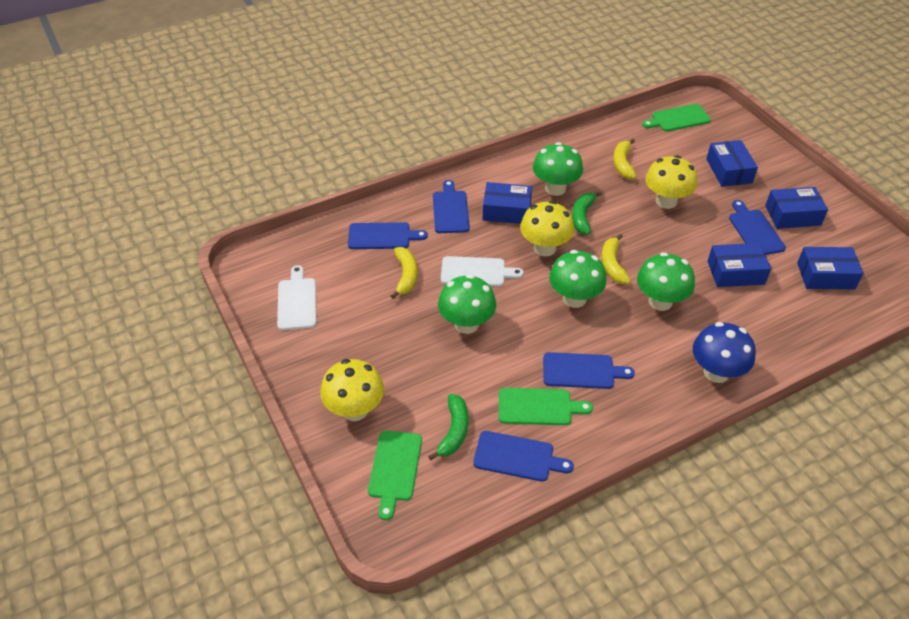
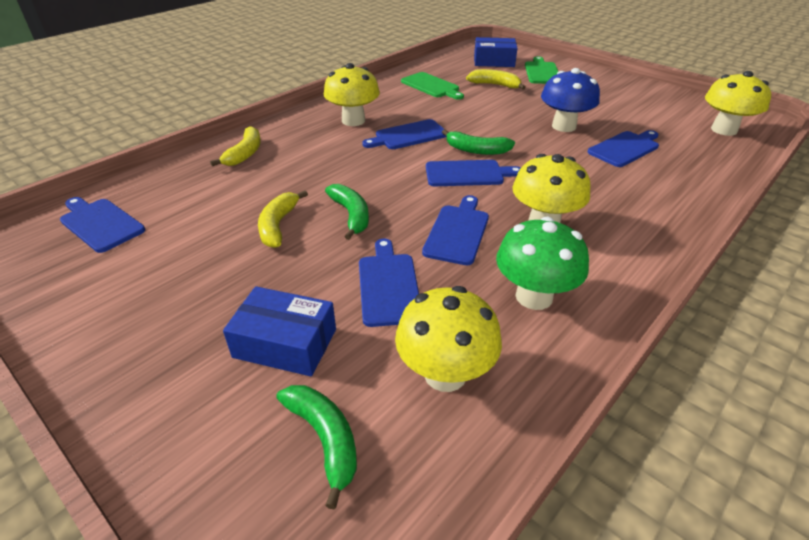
blue box: 5 -> 2
blue cutting board: 5 -> 6
green banana: 2 -> 3
green cutting board: 3 -> 2
green mushroom: 4 -> 1
white cutting board: 2 -> 0
yellow mushroom: 3 -> 4

